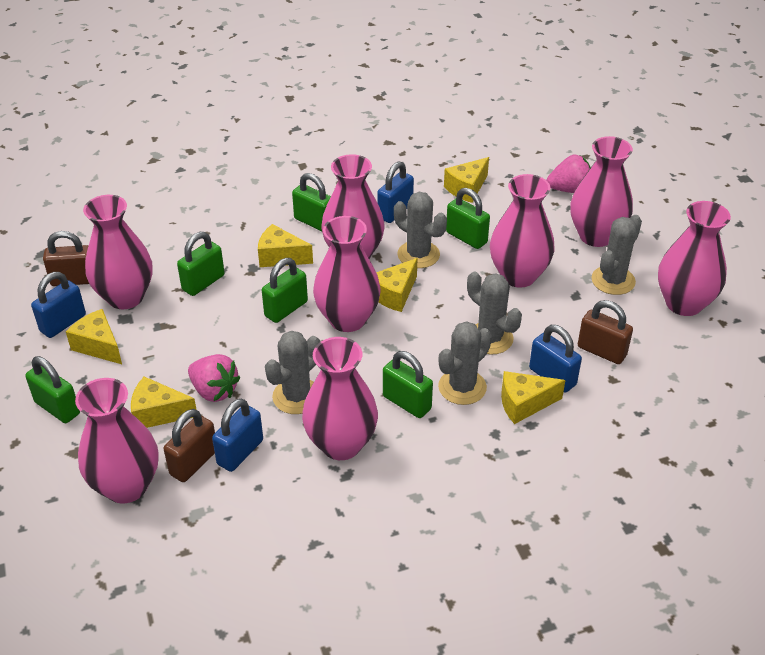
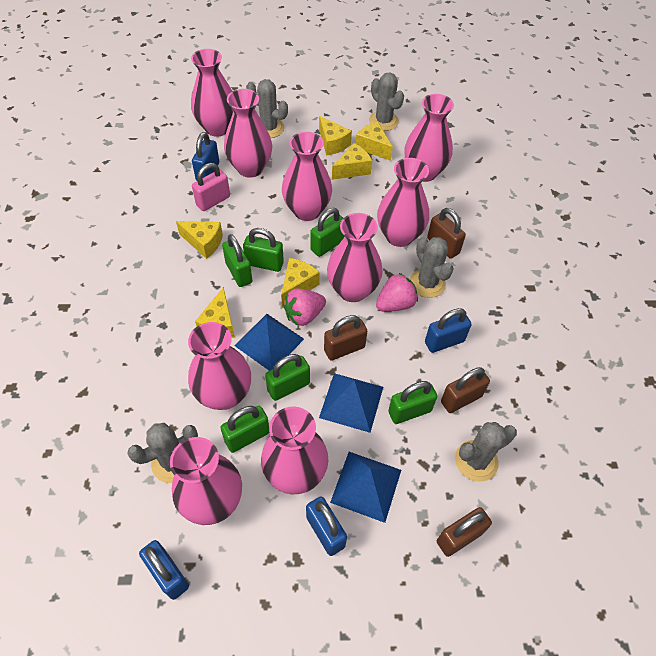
blue pyramid: 0 -> 3
brown padlock: 3 -> 4
pink padlock: 0 -> 1
pink vase: 8 -> 9

